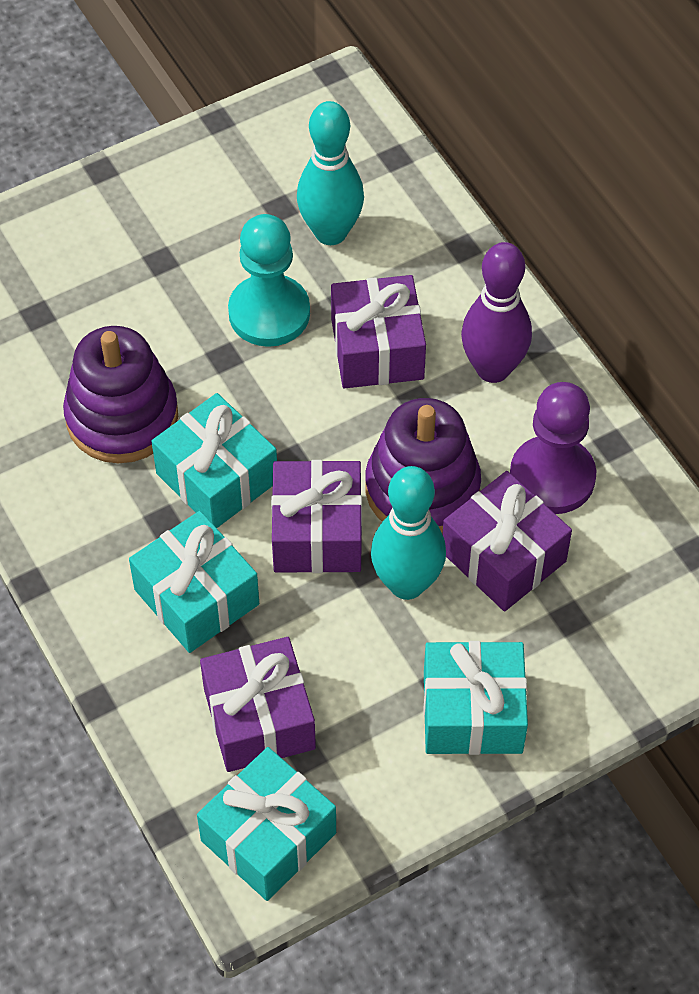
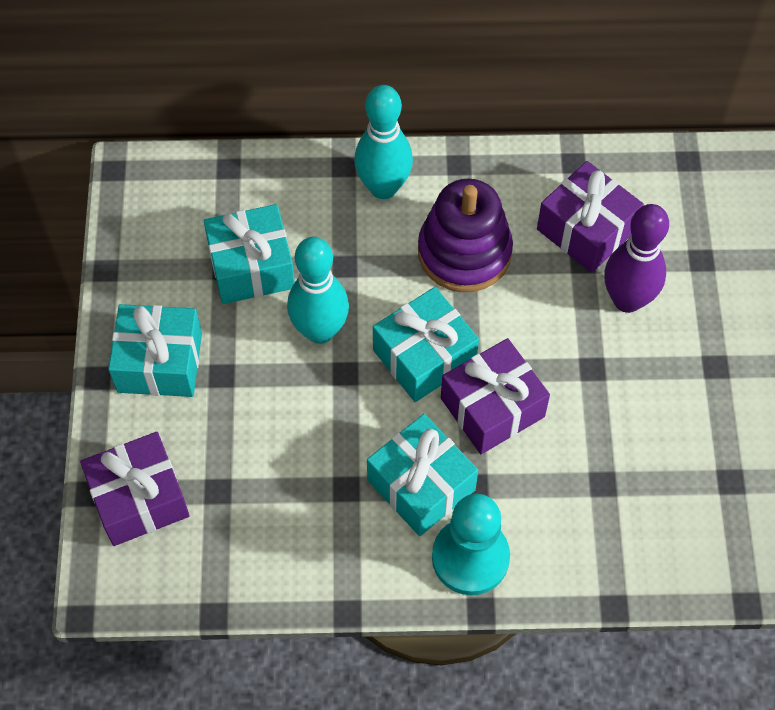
purple gift: 4 -> 3
purple pawn: 1 -> 0
purple stacking toy: 2 -> 1

